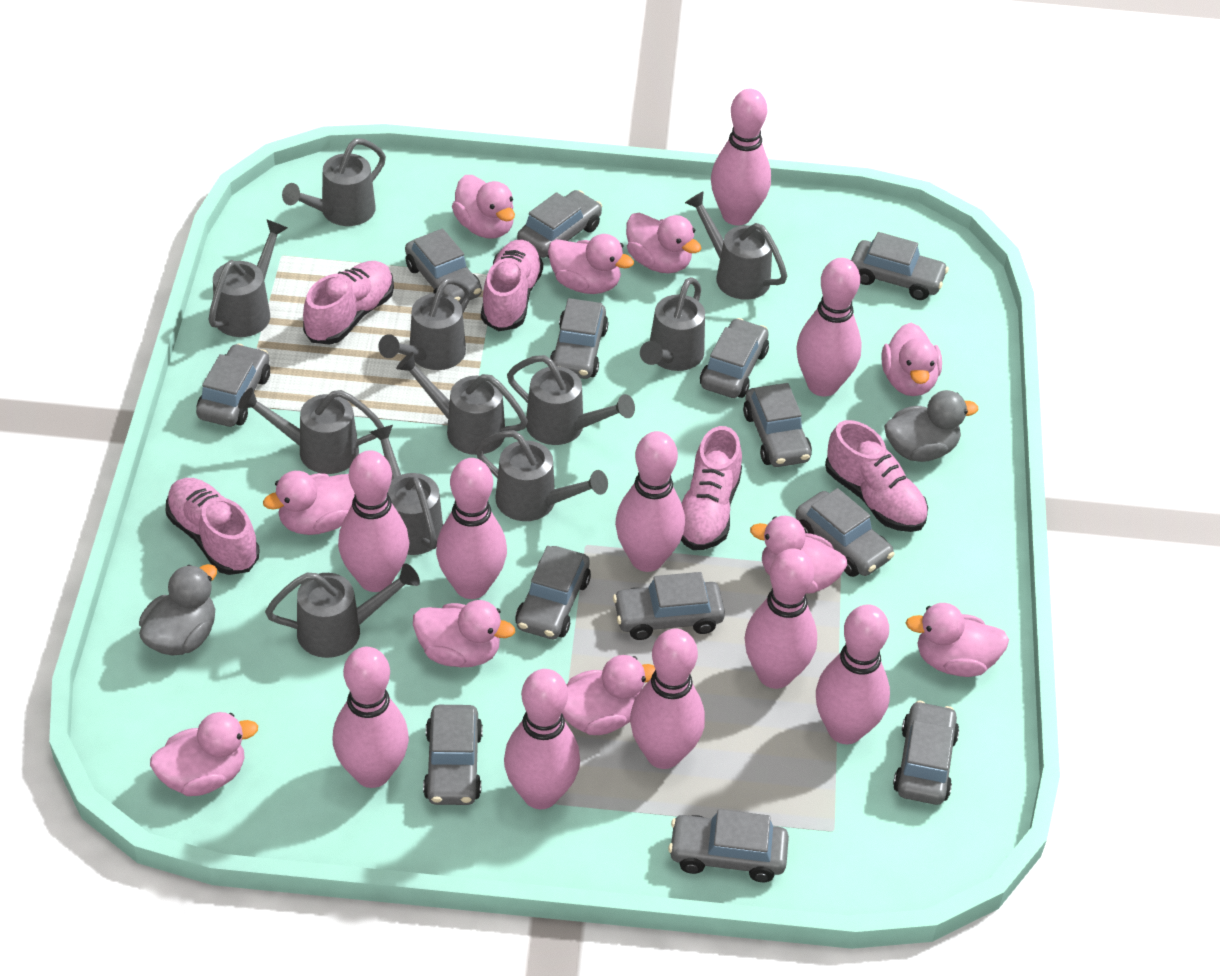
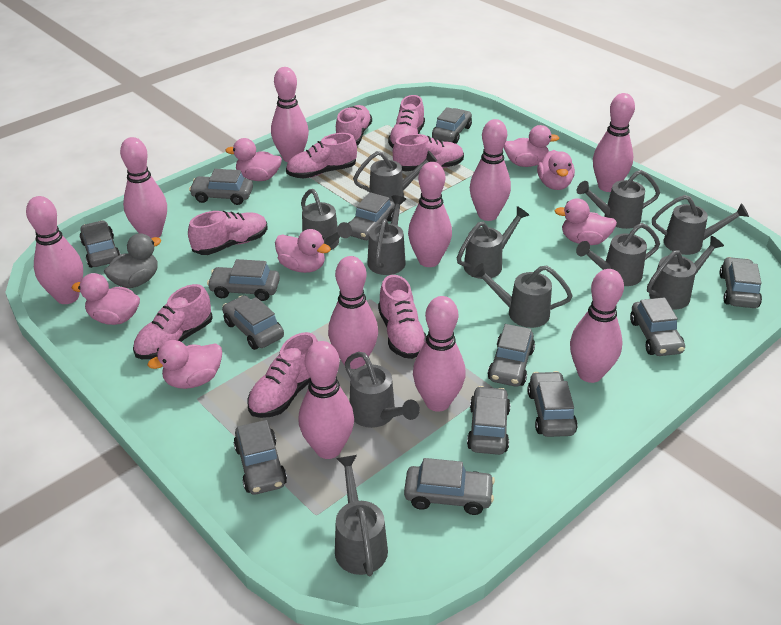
grey duck: 2 -> 1
pink duck: 10 -> 7
pink shoe: 5 -> 8

